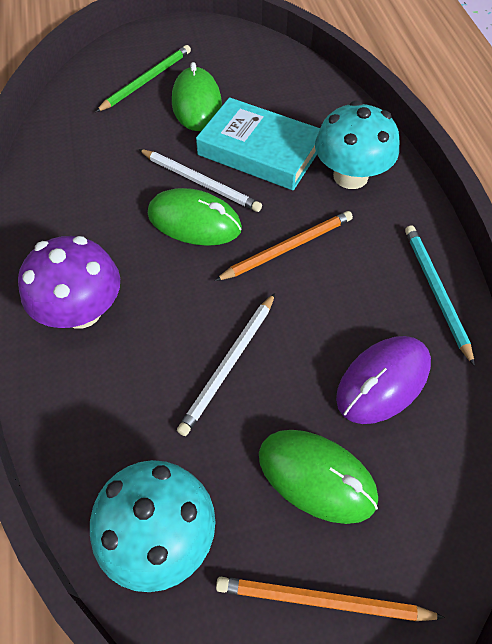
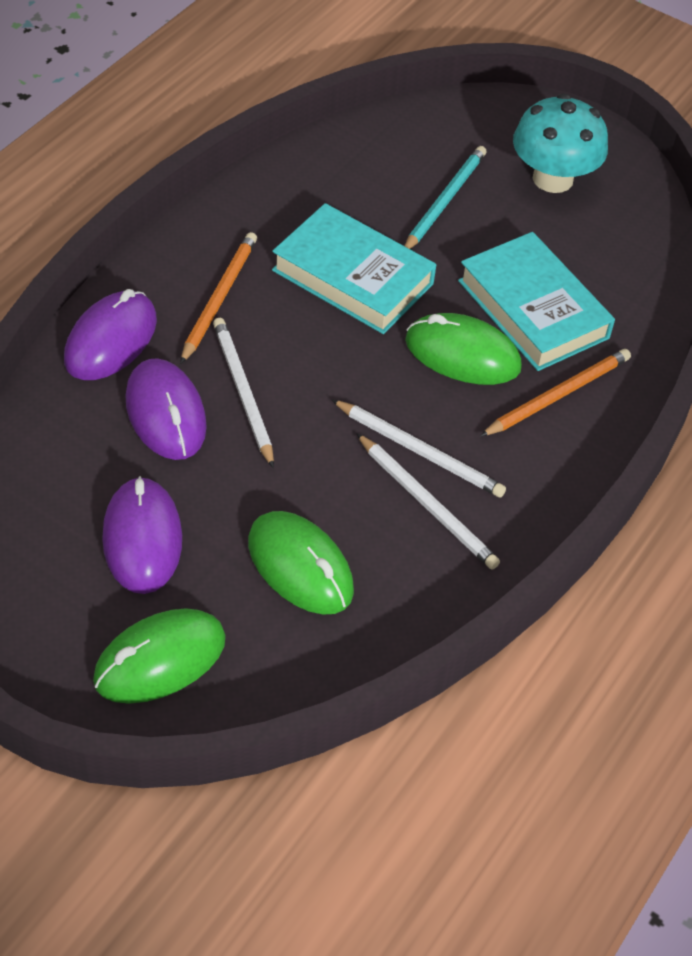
green pencil: 1 -> 0
purple mouse: 1 -> 3
purple mushroom: 1 -> 0
turquoise book: 1 -> 2
turquoise mushroom: 2 -> 1
white pencil: 2 -> 3

